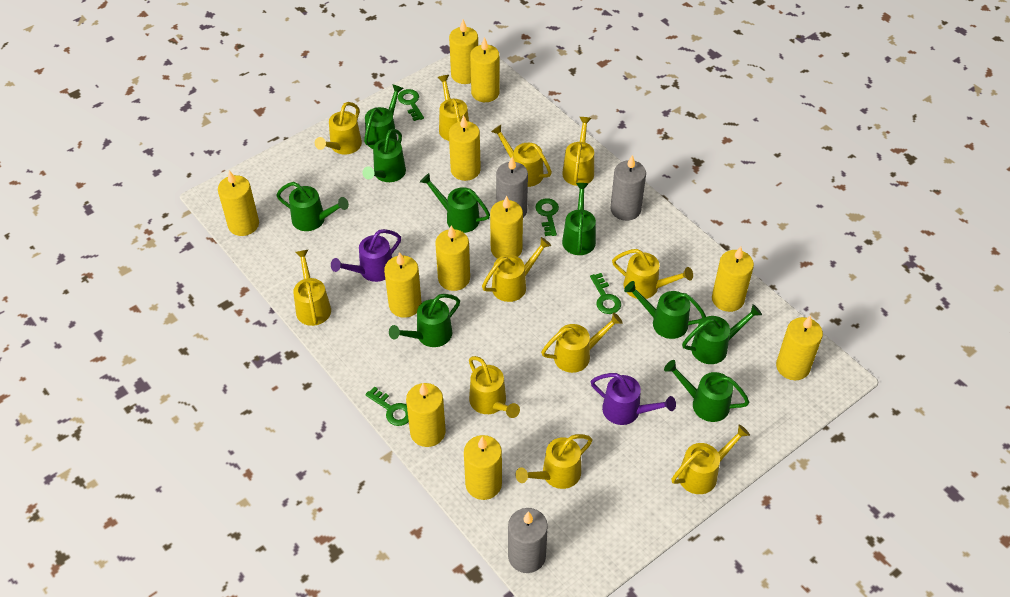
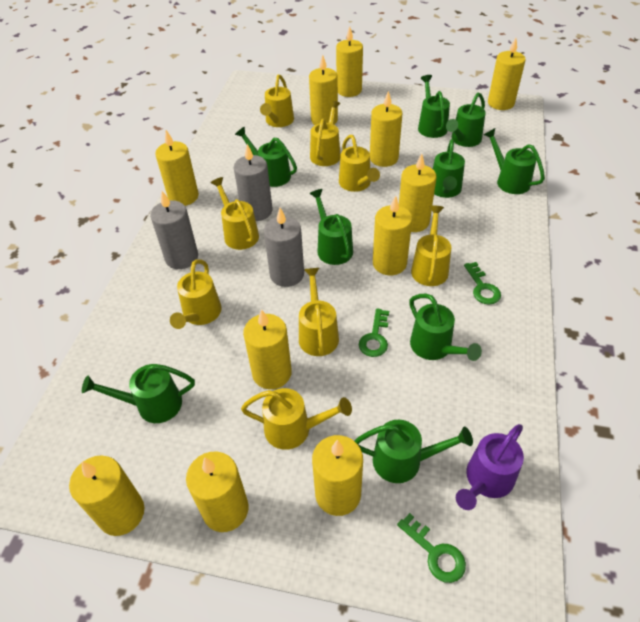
green key: 4 -> 3
purple watering can: 2 -> 1
yellow watering can: 11 -> 8

